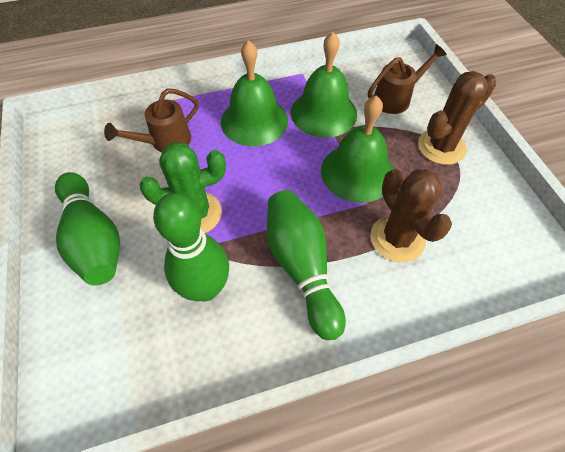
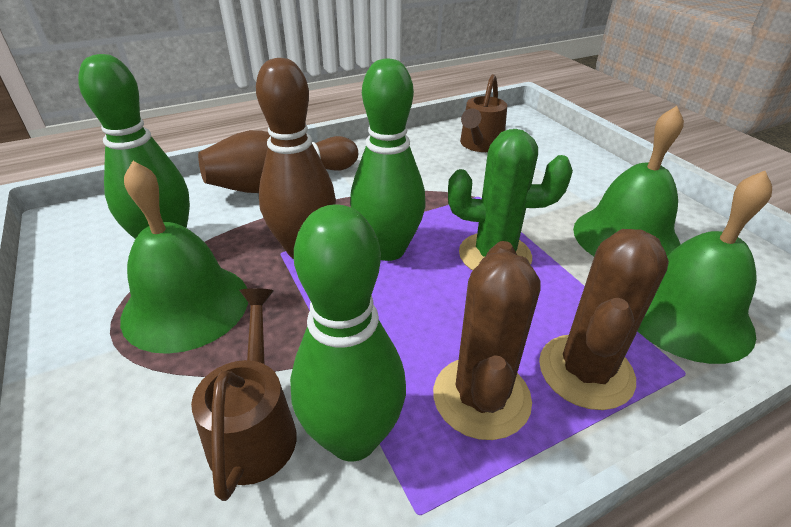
brown bowling pin: 0 -> 2

